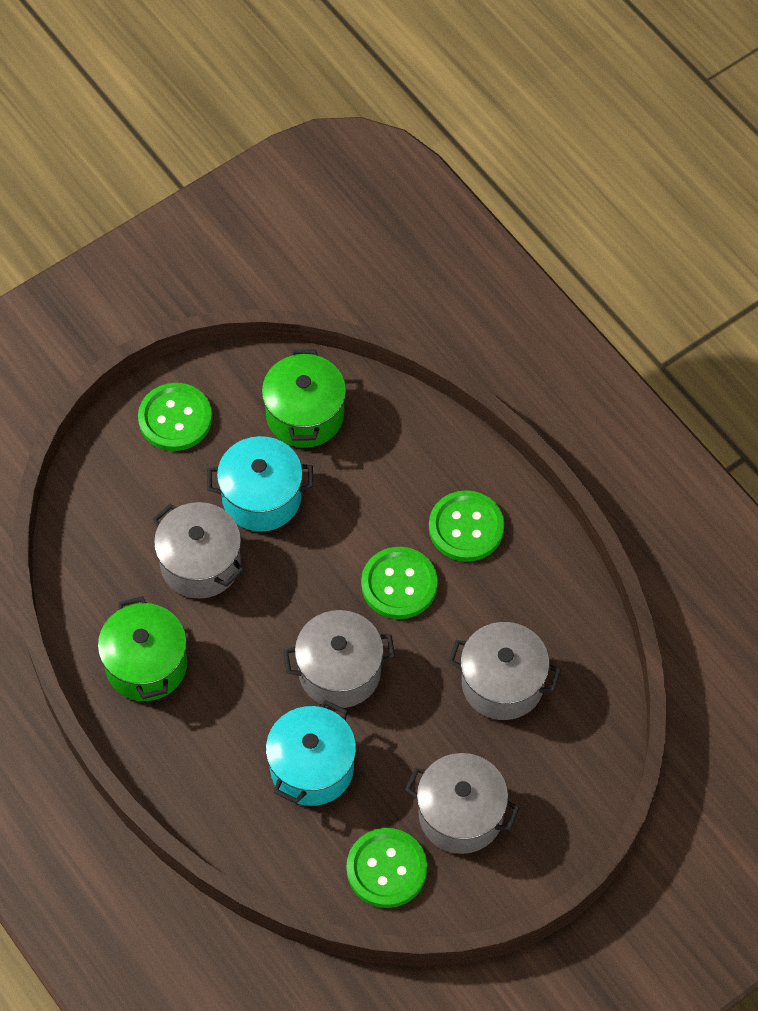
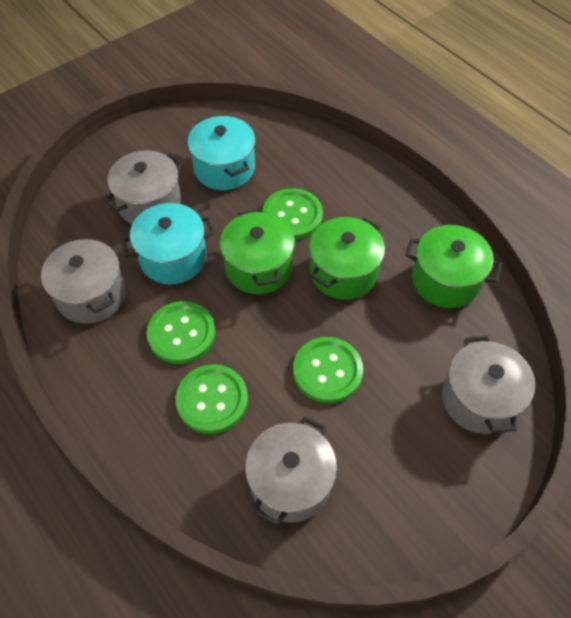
green pot: 2 -> 3

